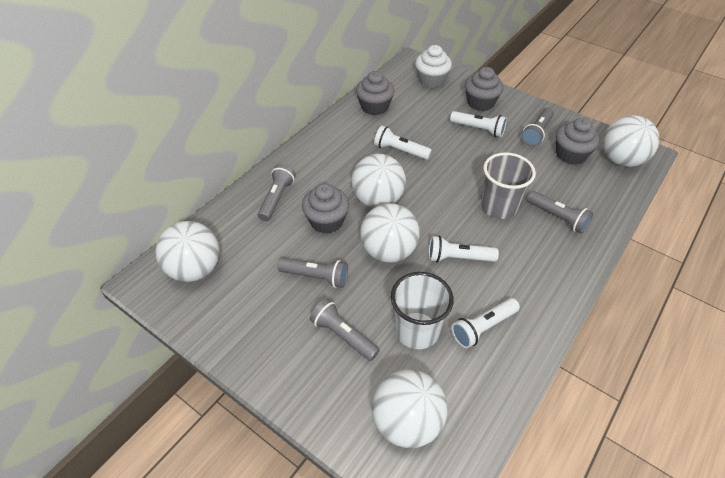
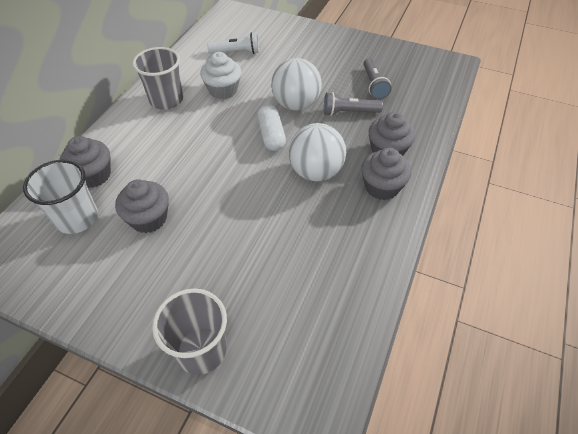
grey cup: 1 -> 2
grey flashlight: 5 -> 2
white ball: 5 -> 2
white capsule: 0 -> 1
white flashlight: 4 -> 1

